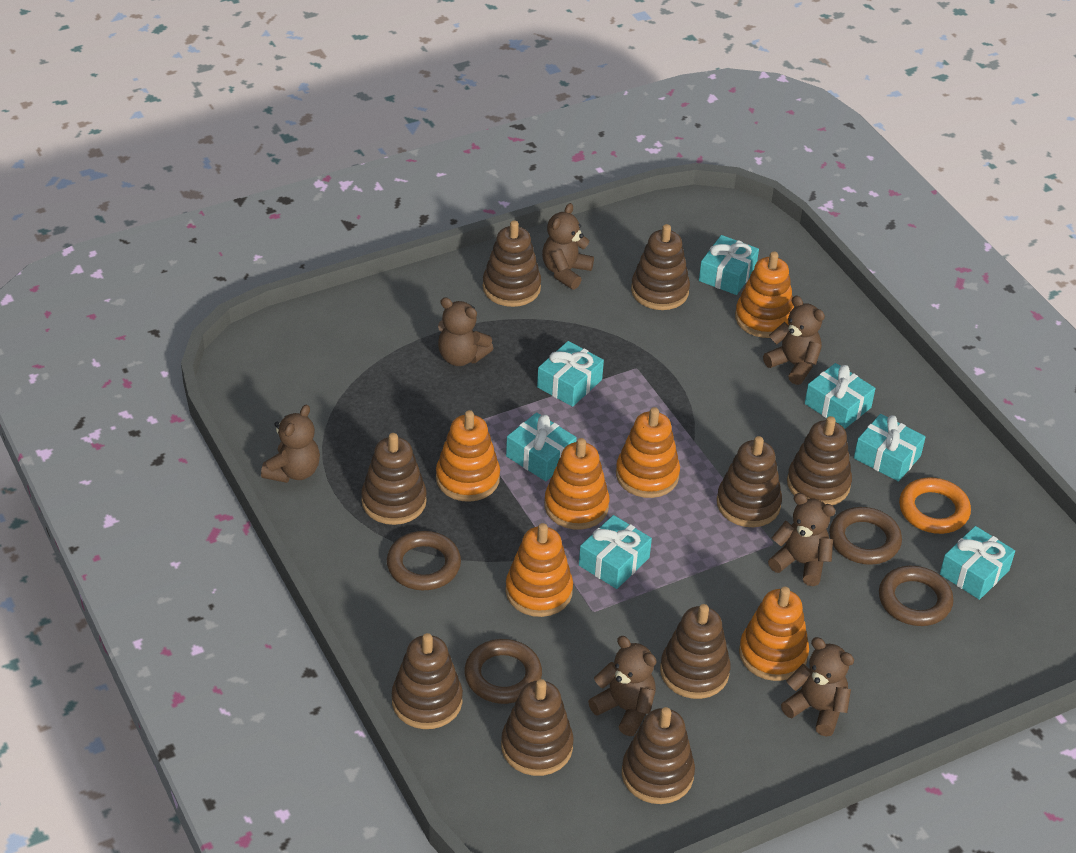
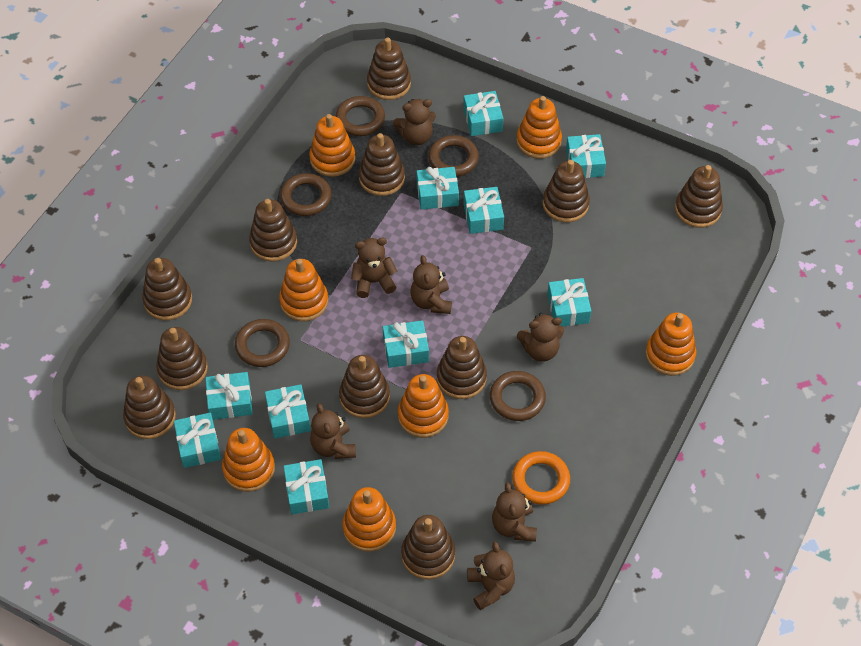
brown ring: 4 -> 5
brown stacking toy: 9 -> 11
orange stacking toy: 6 -> 7
turquoise gift: 7 -> 10

